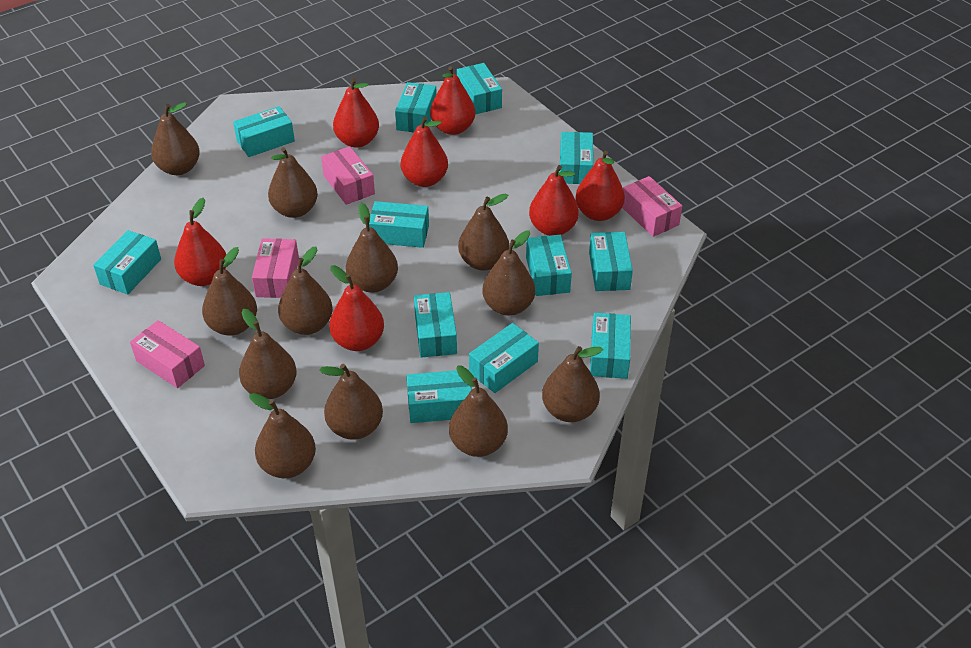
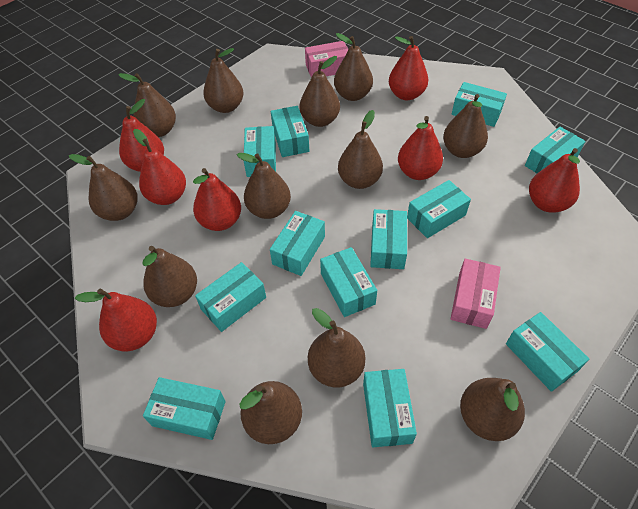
pink box: 4 -> 2

